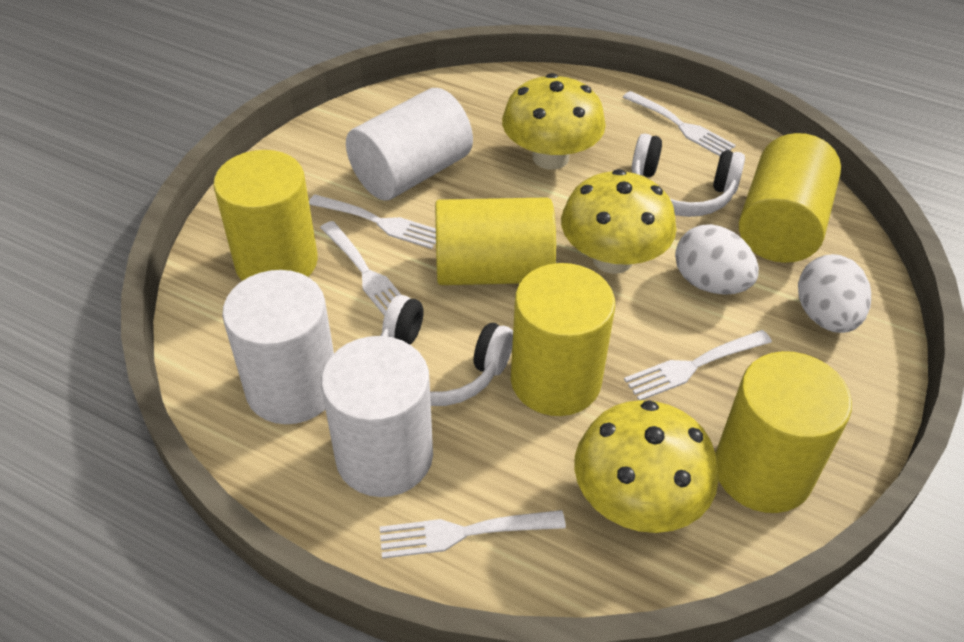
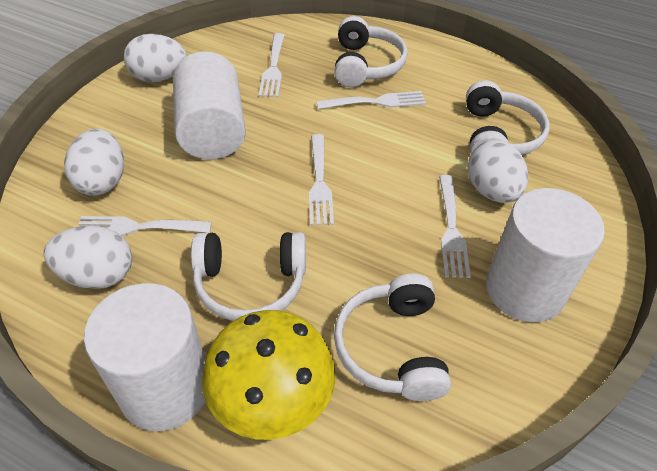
white egg: 2 -> 4
white headphones: 2 -> 4
yellow cylinder: 5 -> 0
yellow mushroom: 3 -> 1

